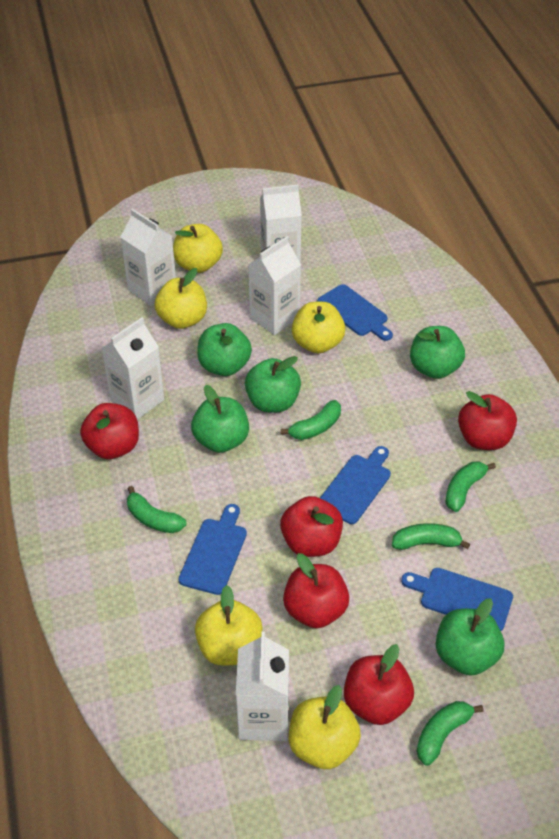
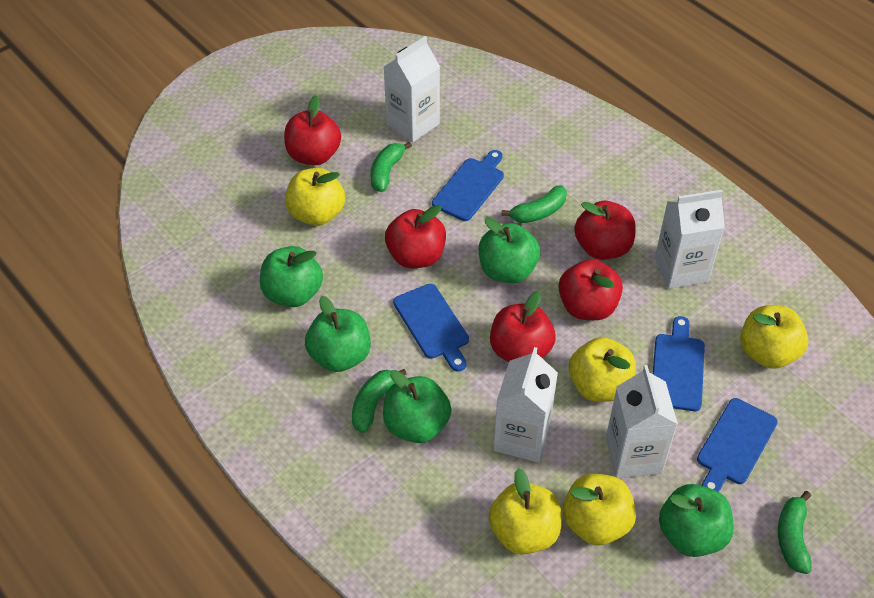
green banana: 5 -> 4
white carton: 5 -> 4

